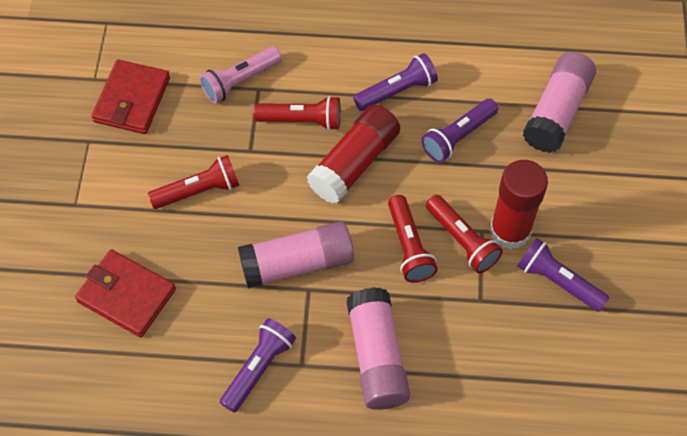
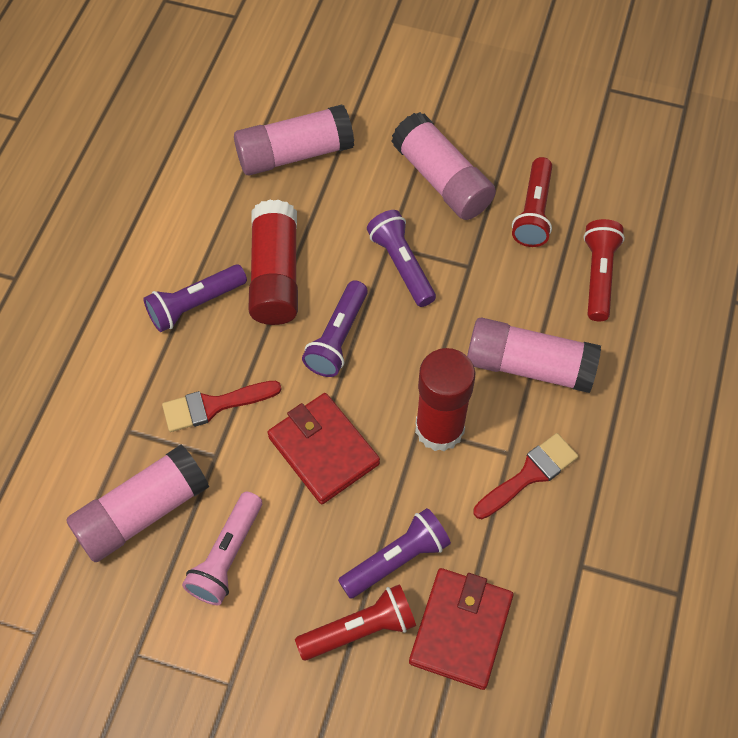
pink glue stick: 3 -> 4
red brush: 0 -> 2
red flashlight: 4 -> 3

